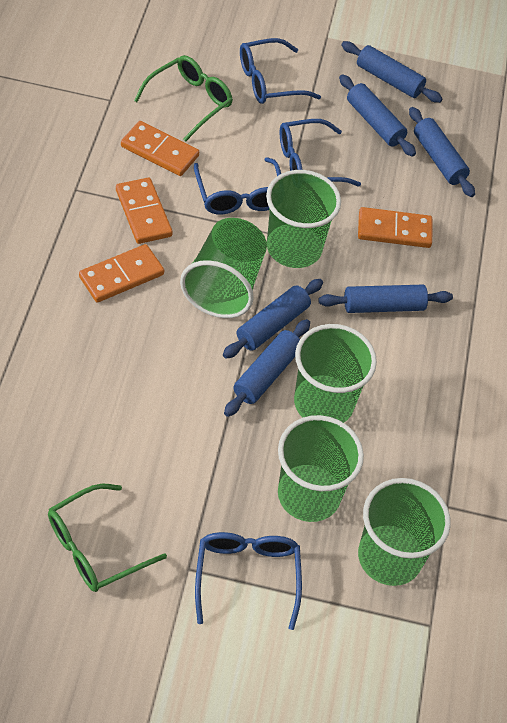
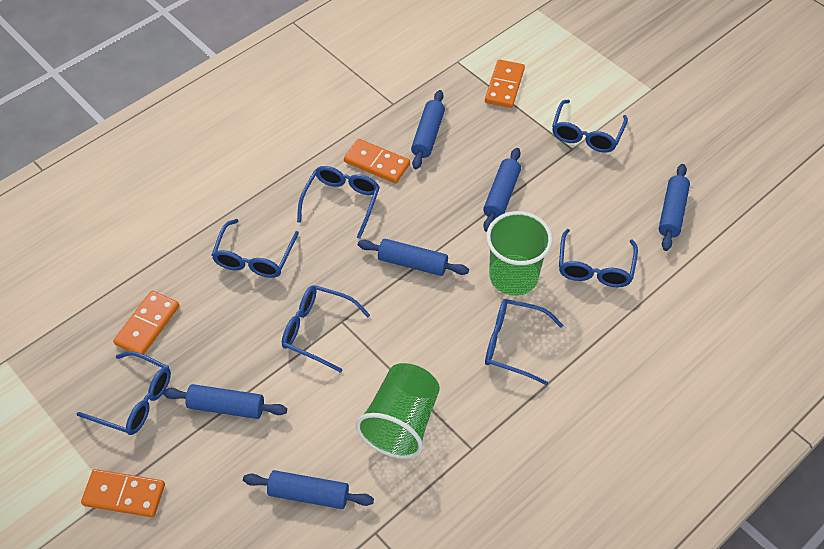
blue glasses: 4 -> 7
green cup: 5 -> 2
green glasses: 2 -> 0

